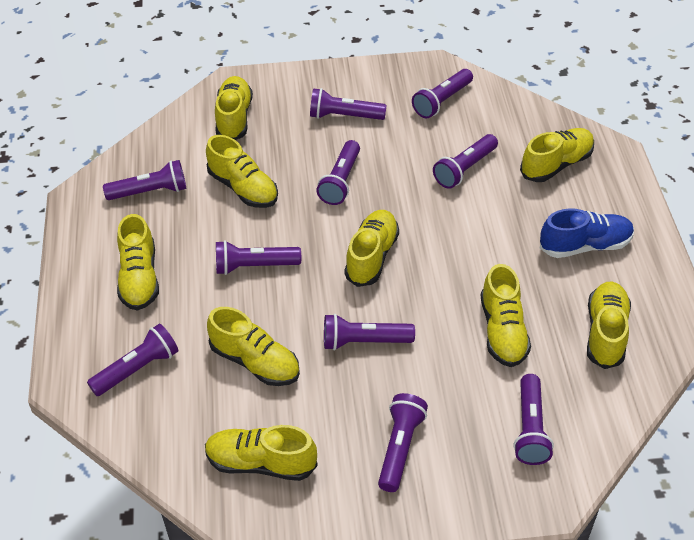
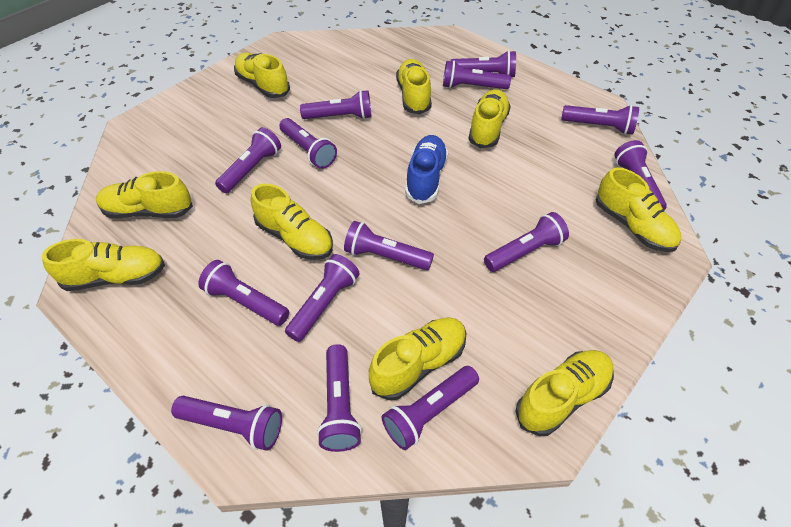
purple flashlight: 10 -> 14

